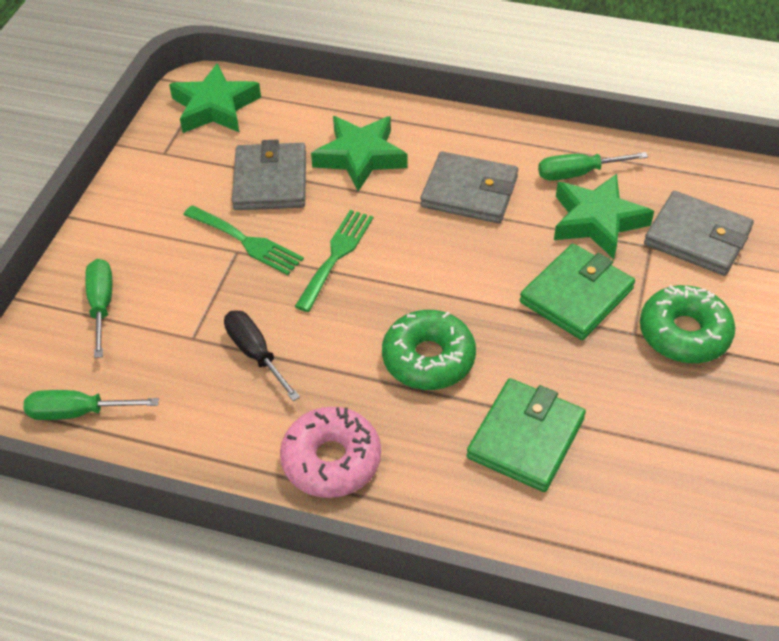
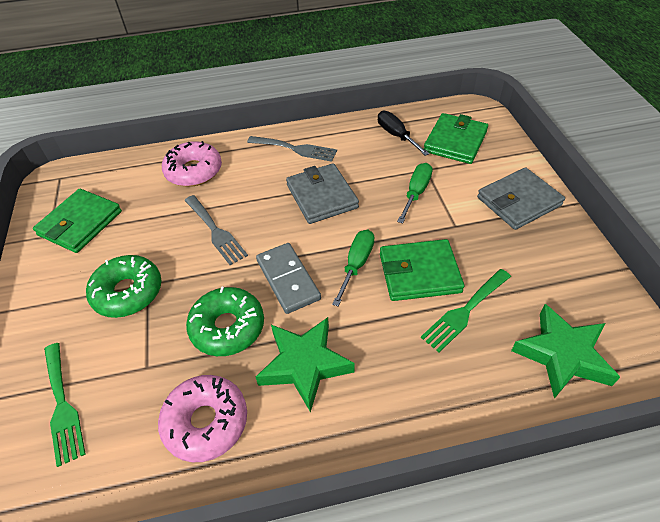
green screwdriver: 3 -> 2
green star: 3 -> 2
green wallet: 2 -> 3
grey domino: 0 -> 1
grey fork: 0 -> 2
grey wallet: 3 -> 2
pink donut: 1 -> 2

